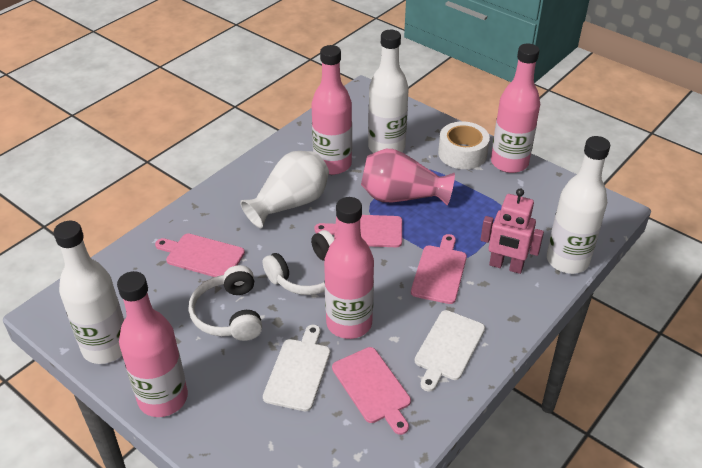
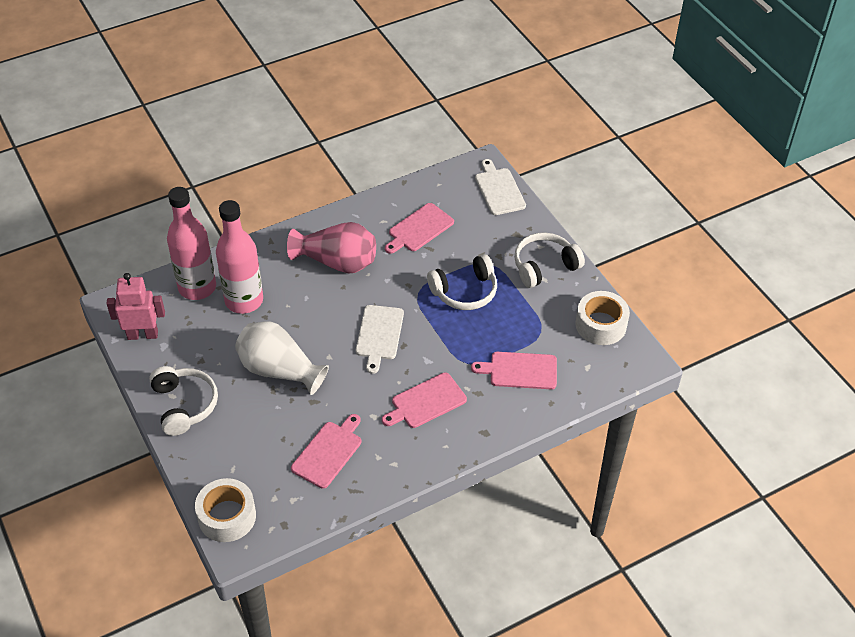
pink bottle: 4 -> 2
white bottle: 3 -> 0
white headphones: 2 -> 3
white tape: 1 -> 2

